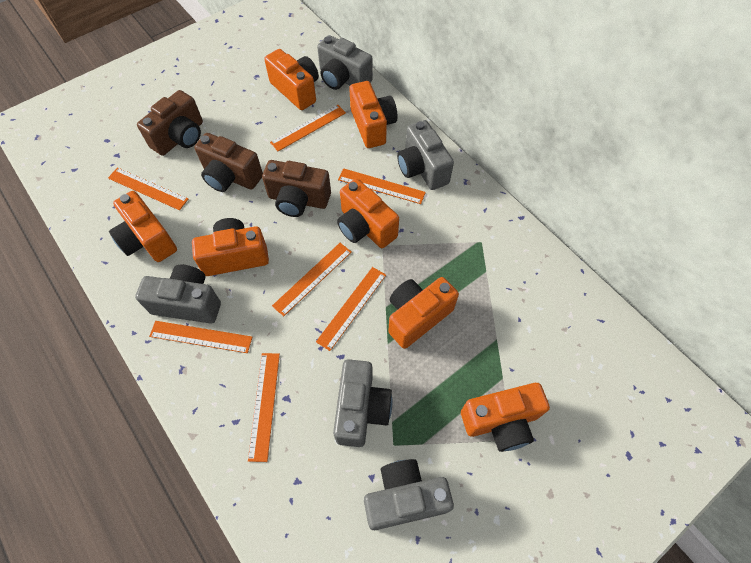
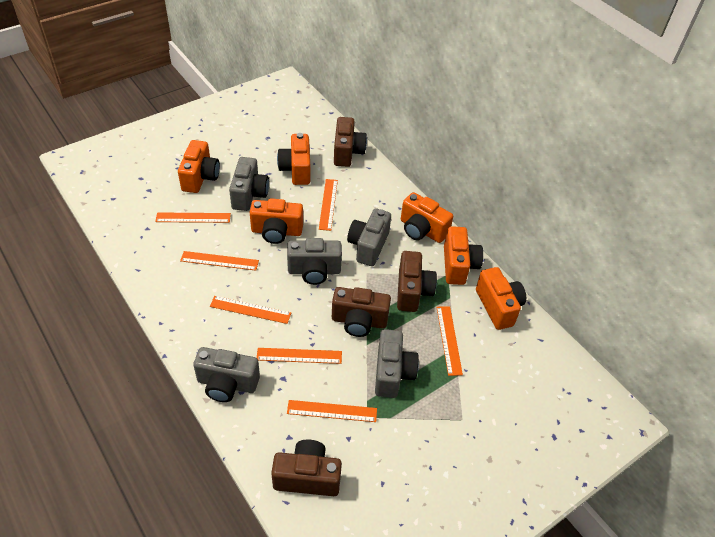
brown camera: 3 -> 4
orange camera: 7 -> 6

